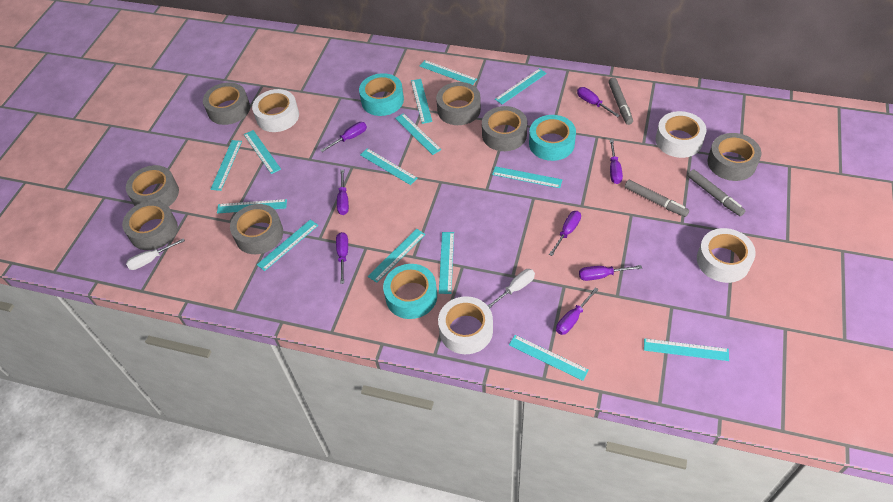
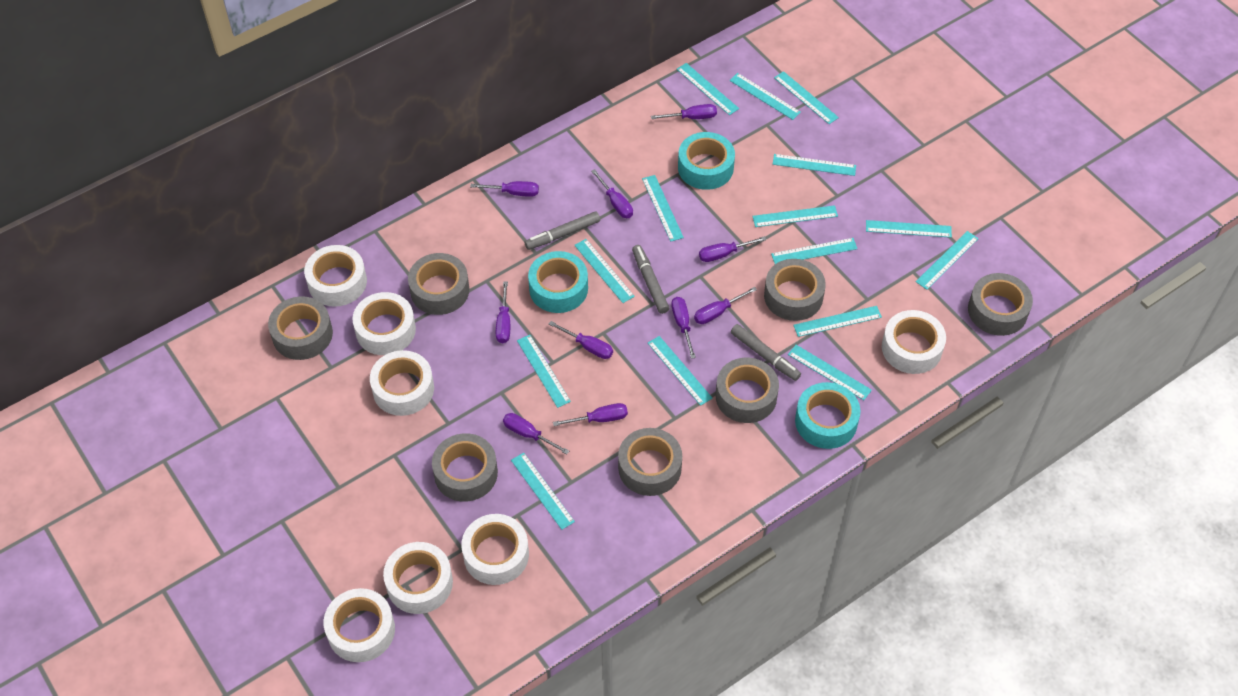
purple screwdriver: 8 -> 10
turquoise ruler: 14 -> 15
white screwdriver: 2 -> 0
white tape: 4 -> 7

